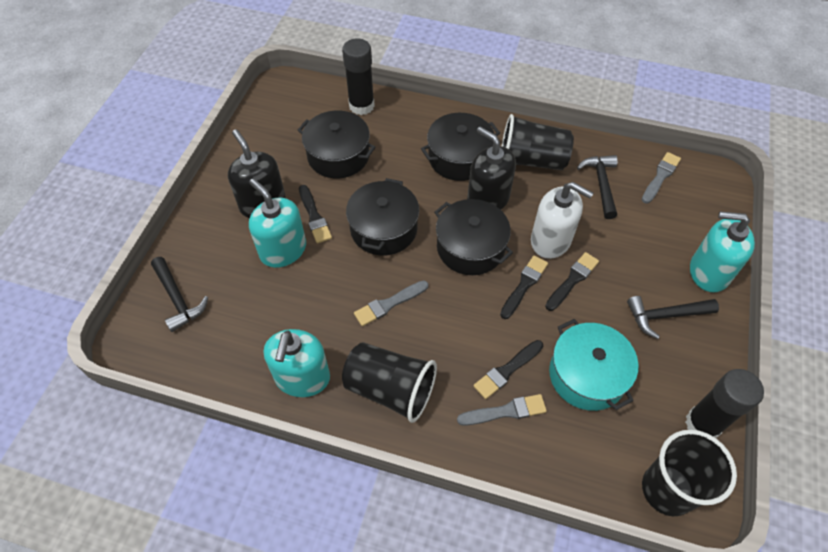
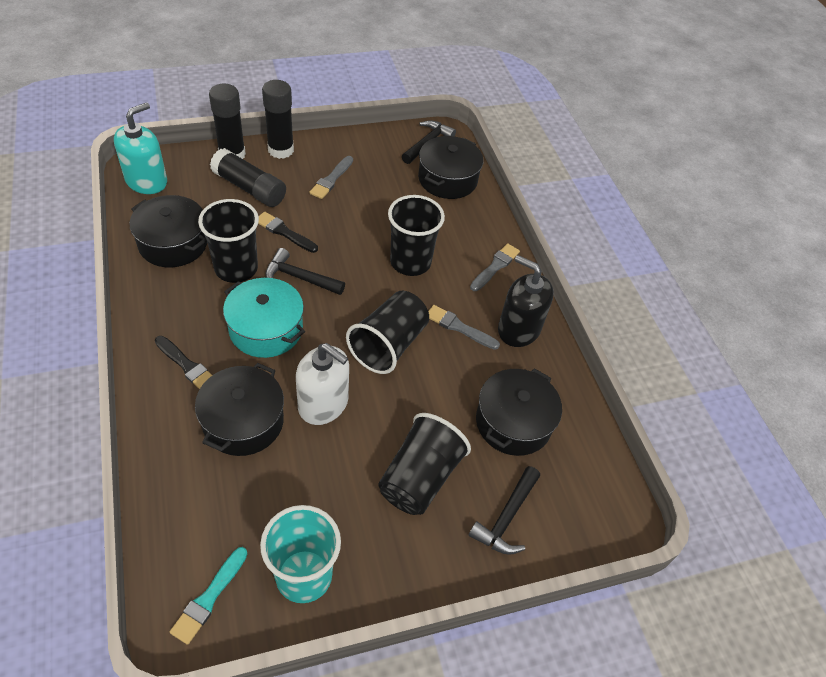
black brush: 4 -> 2
black cup: 3 -> 4
black glue stick: 2 -> 3
black soap dispenser: 2 -> 1
turquoise brush: 0 -> 1
turquoise cup: 0 -> 1
turquoise soap dispenser: 3 -> 1

